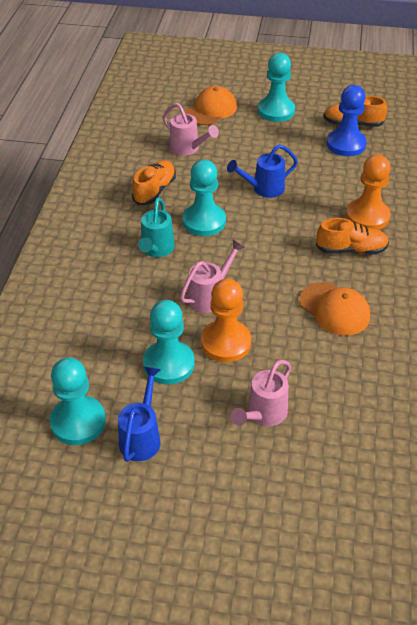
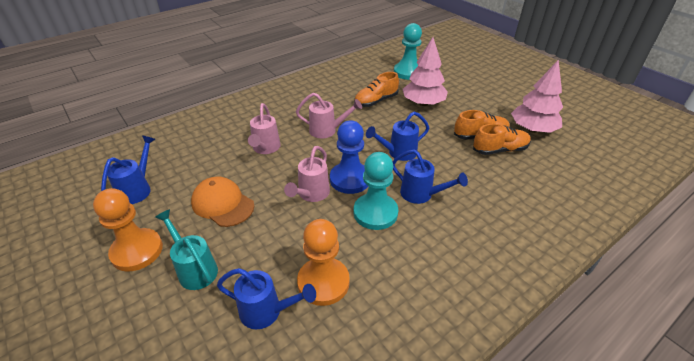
blue watering can: 2 -> 4
orange cap: 2 -> 1
pink tree: 0 -> 2
turquoise pawn: 4 -> 2

